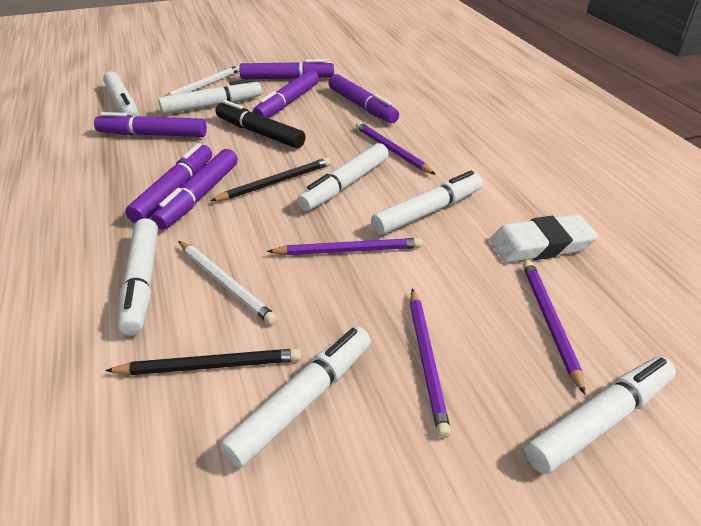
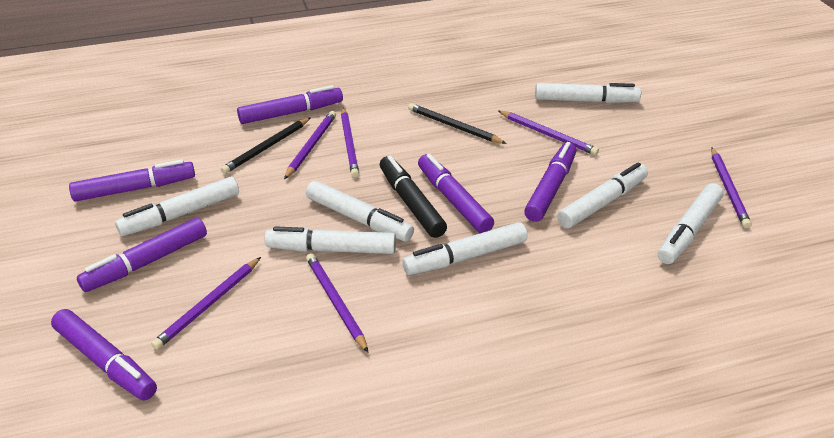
purple pencil: 4 -> 6
white eraser: 1 -> 0
white pencil: 2 -> 0

